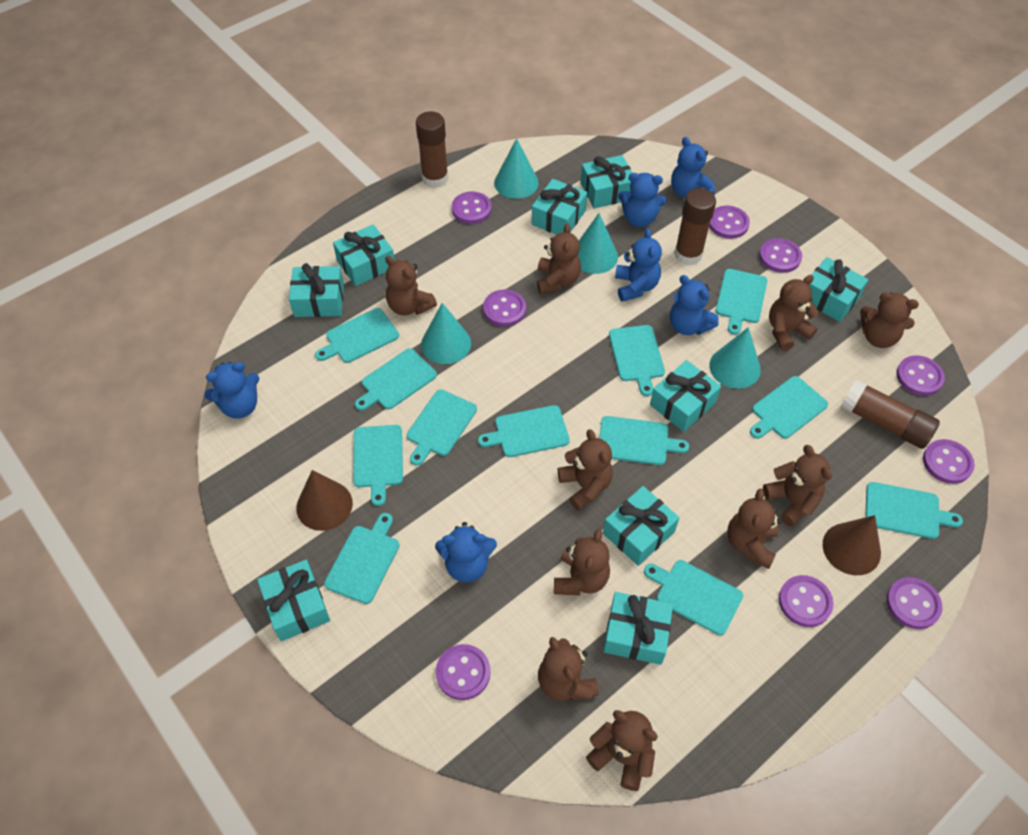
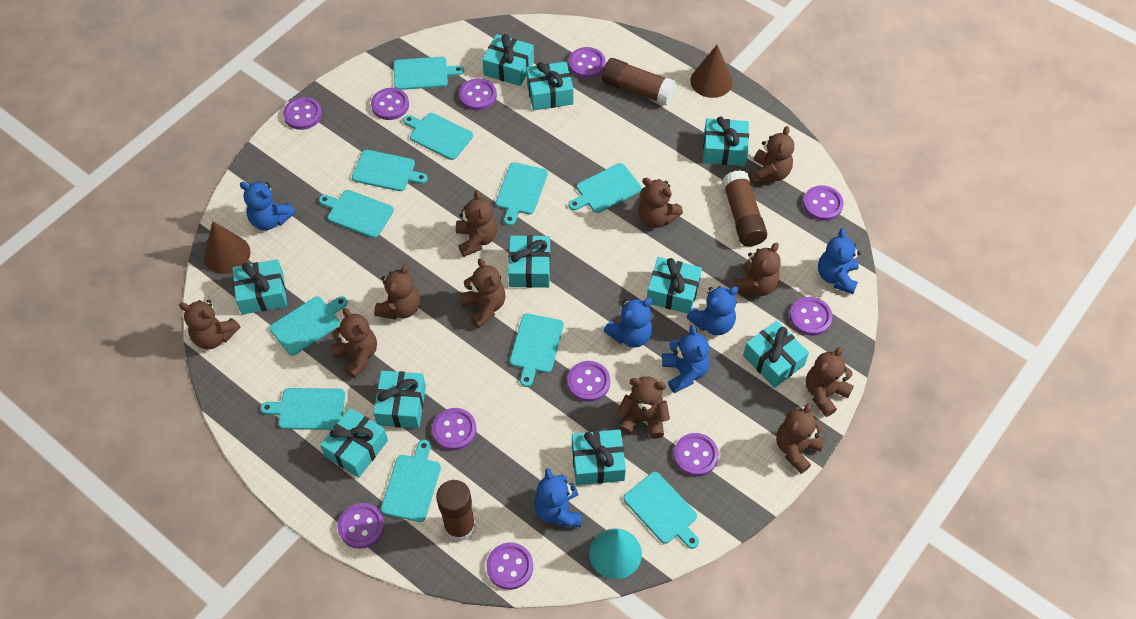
brown teddy bear: 10 -> 11
purple button: 9 -> 11
turquoise cone: 4 -> 1
turquoise cutting board: 12 -> 11
turquoise gift: 9 -> 10

